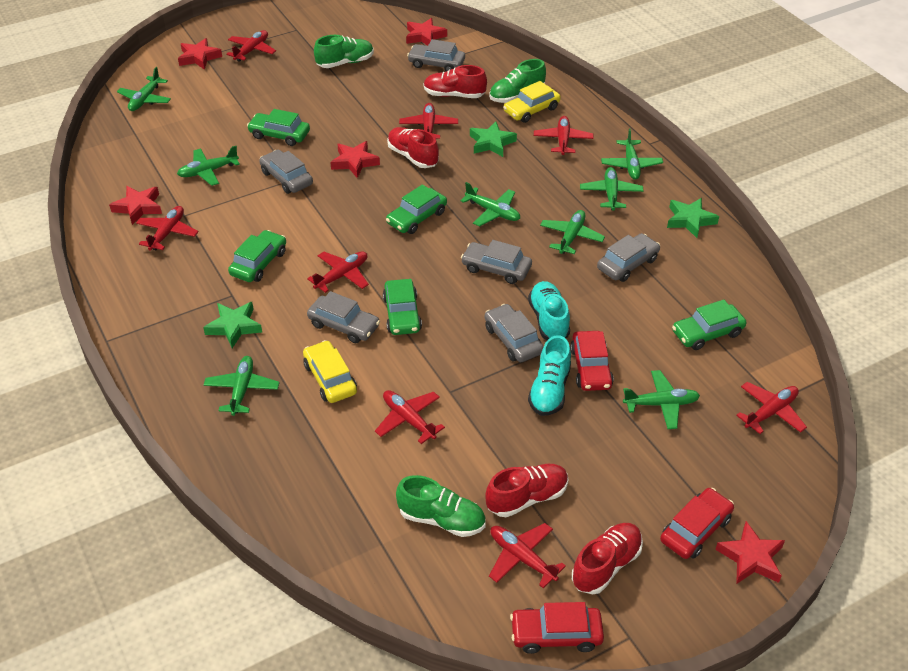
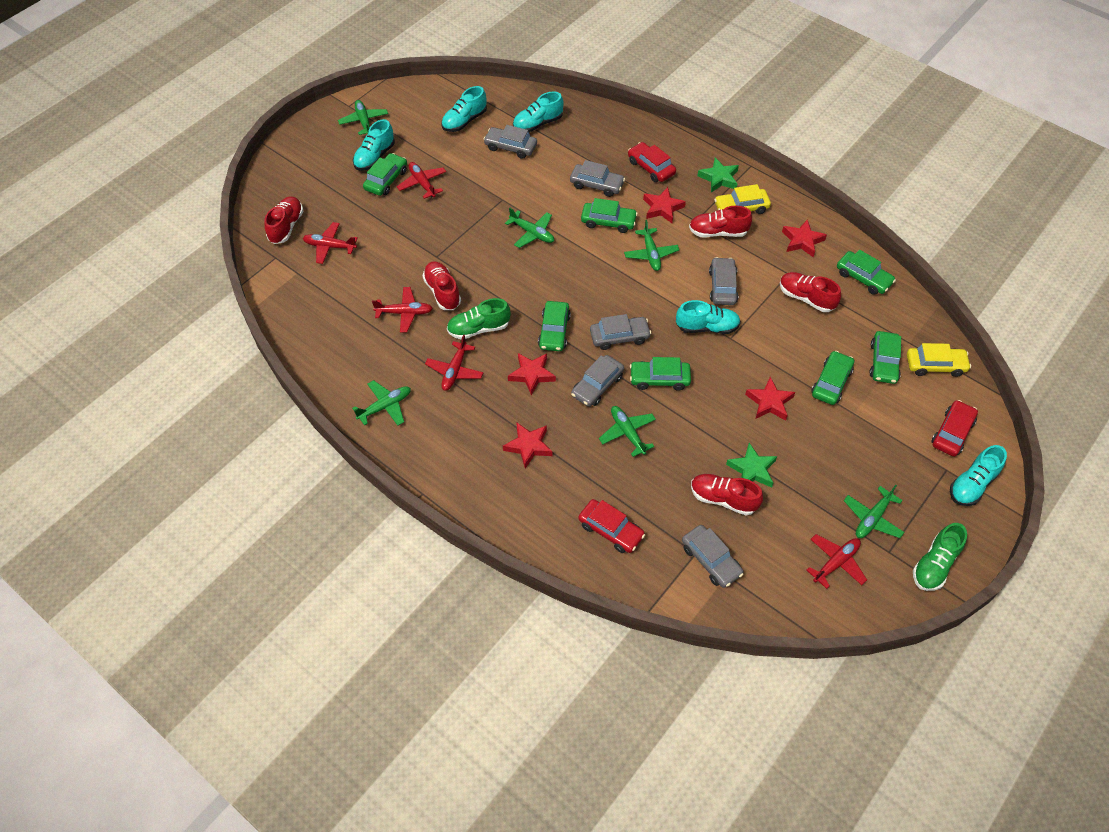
green car: 5 -> 7
green plane: 8 -> 6
green shoe: 3 -> 2
green star: 3 -> 2
red plane: 8 -> 5
red shoe: 4 -> 5
turquoise shoe: 2 -> 5

